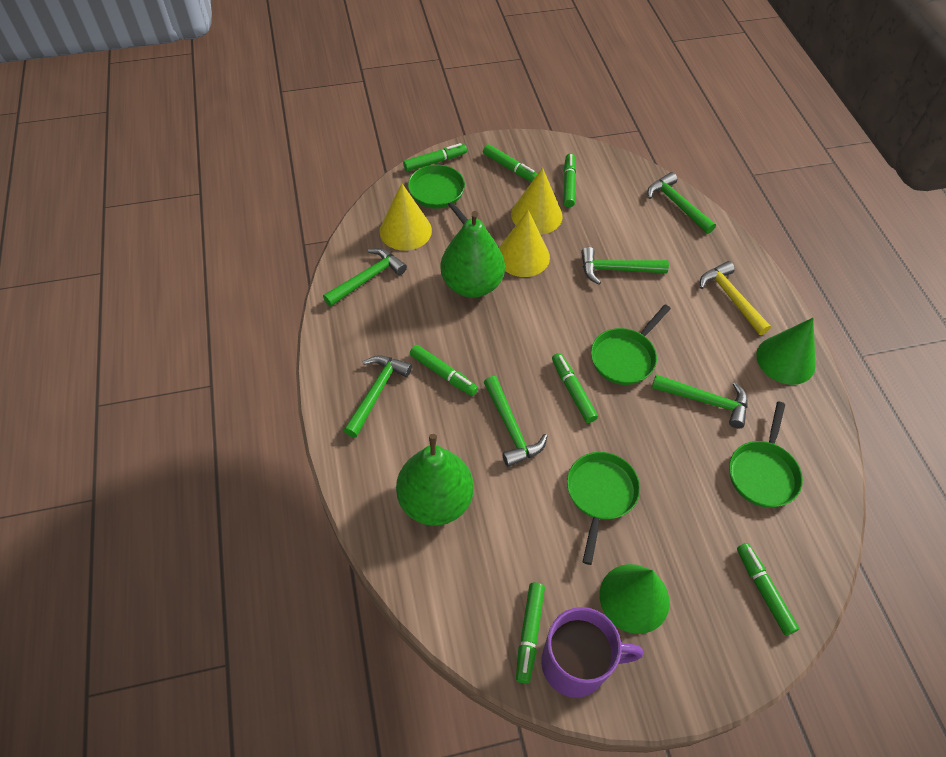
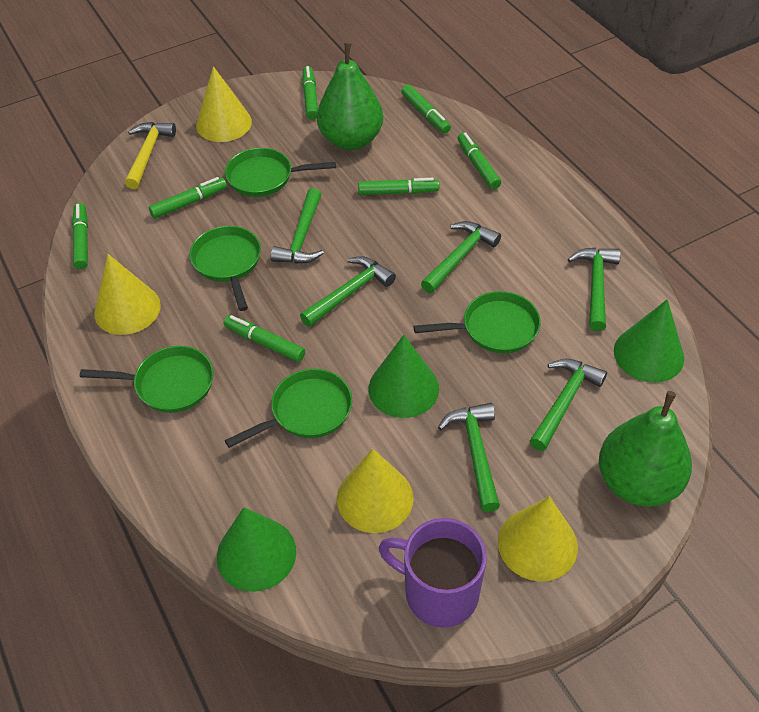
green cone: 2 -> 3
green pan: 4 -> 5
yellow cone: 3 -> 4

